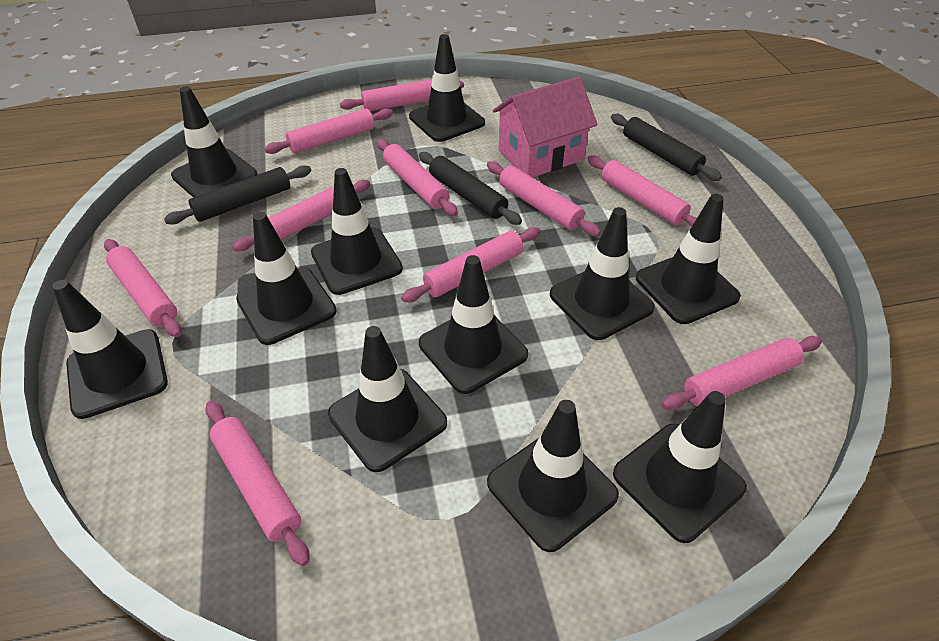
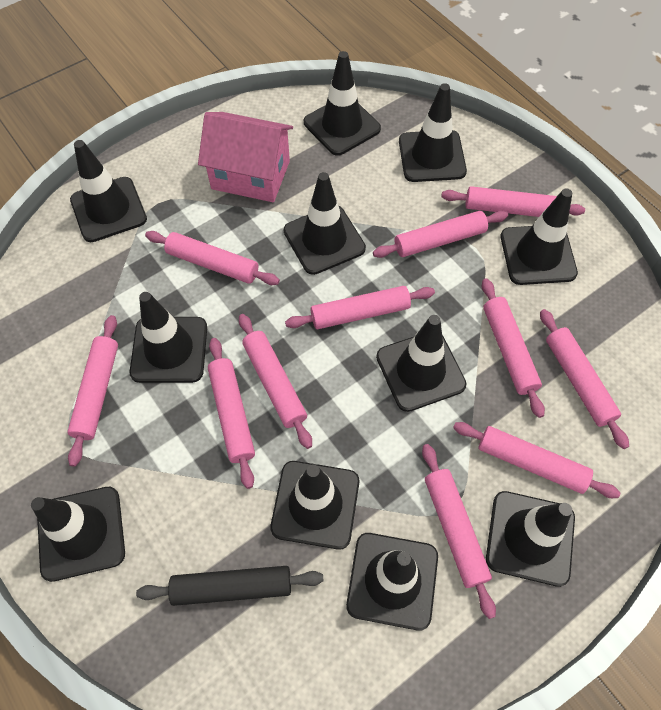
black rolling pin: 3 -> 1
pink rolling pin: 10 -> 11

